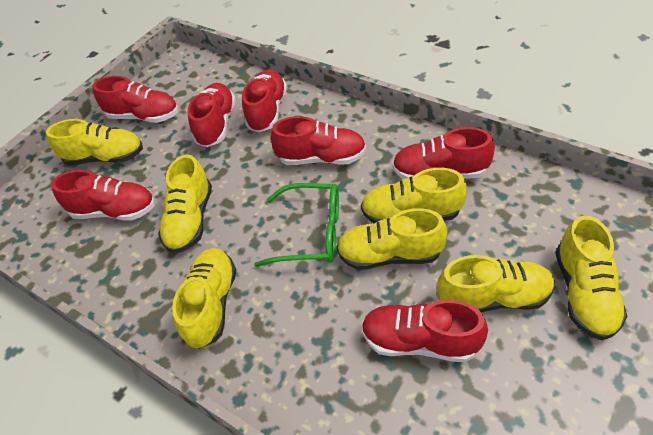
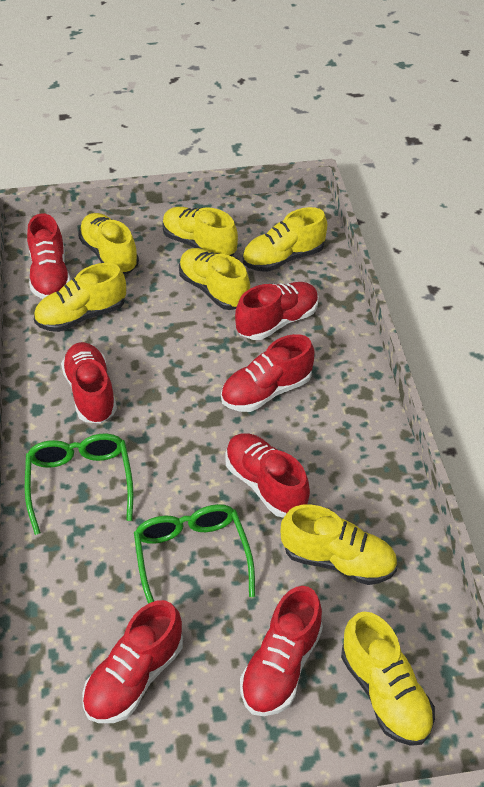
green glasses: 1 -> 2

